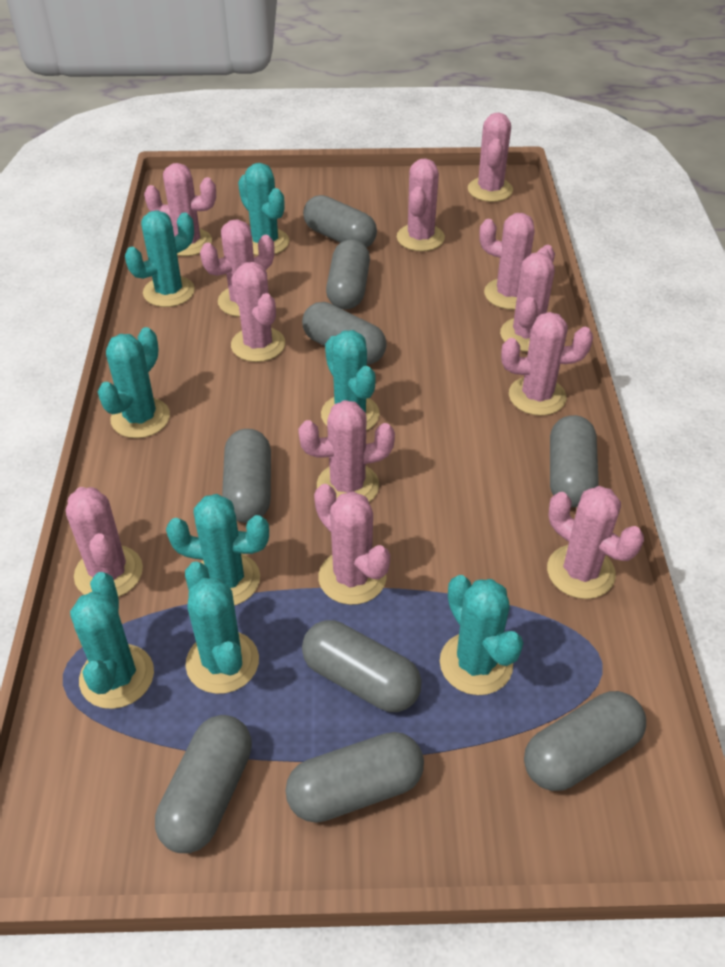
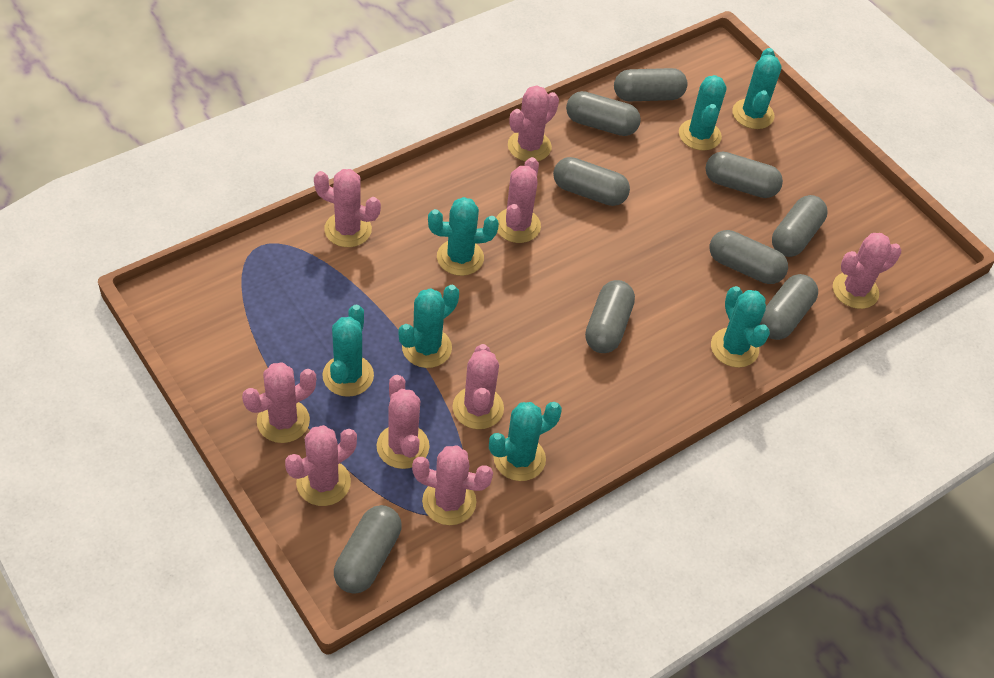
pink cactus: 12 -> 9
turquoise cactus: 8 -> 7

